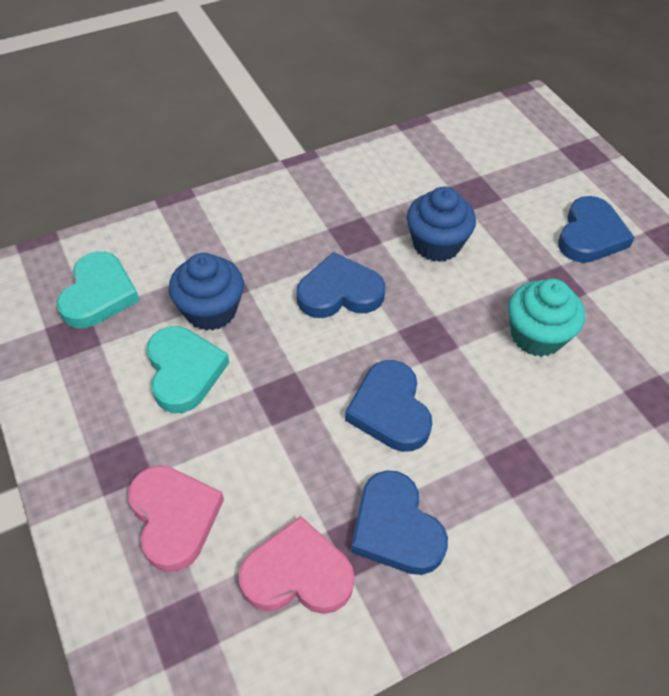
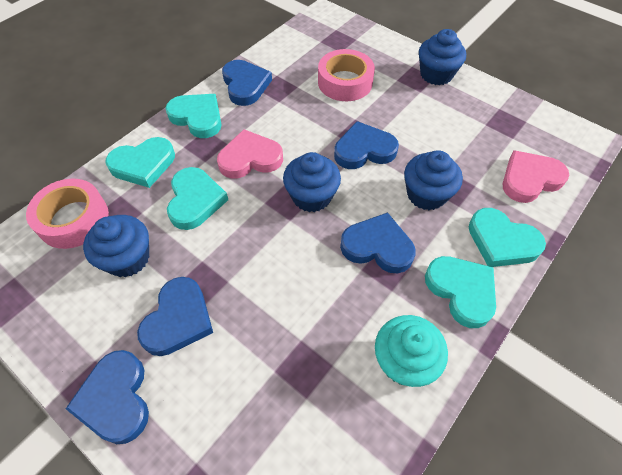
blue cupcake: 2 -> 4
blue heart: 4 -> 5
pink tape: 0 -> 2
turquoise heart: 2 -> 5

